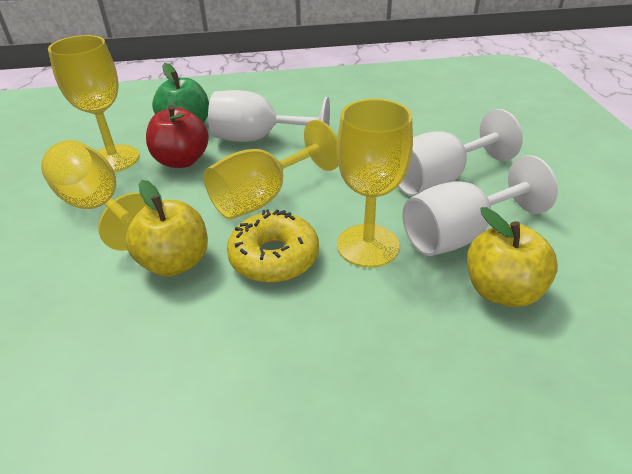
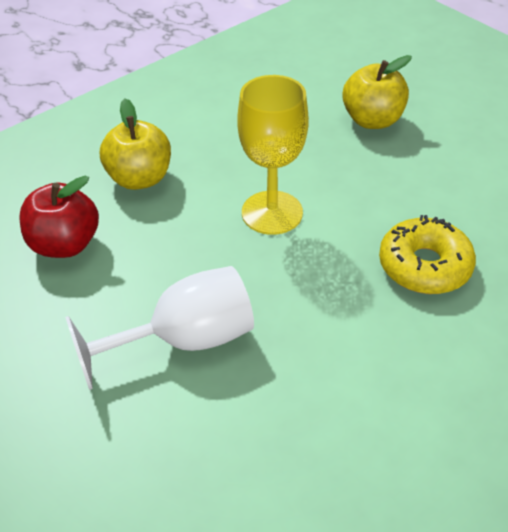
green apple: 1 -> 0
white goblet: 3 -> 1
yellow goblet: 4 -> 1

